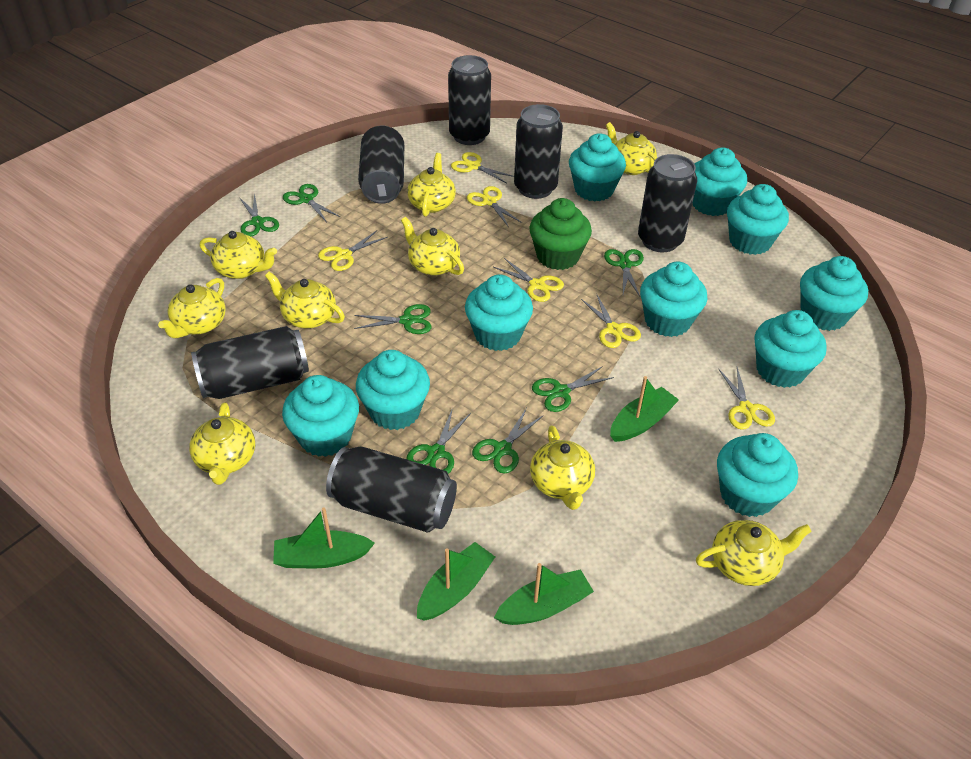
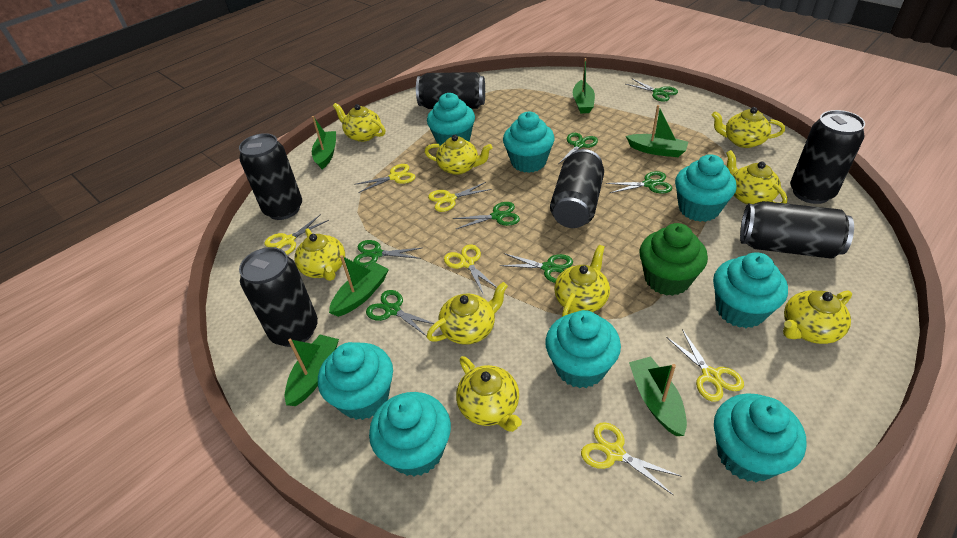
green boat: 4 -> 6
turquoise cupcake: 10 -> 8

